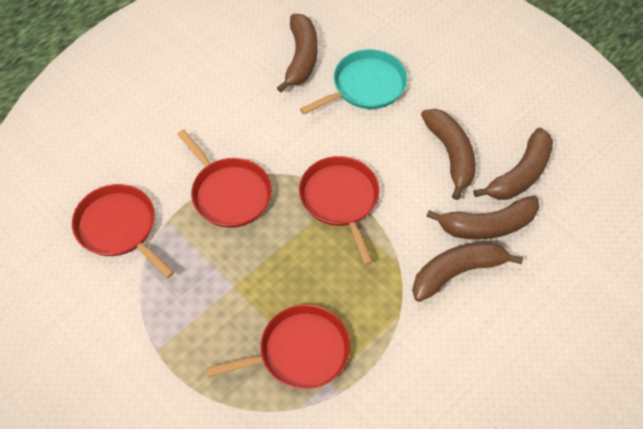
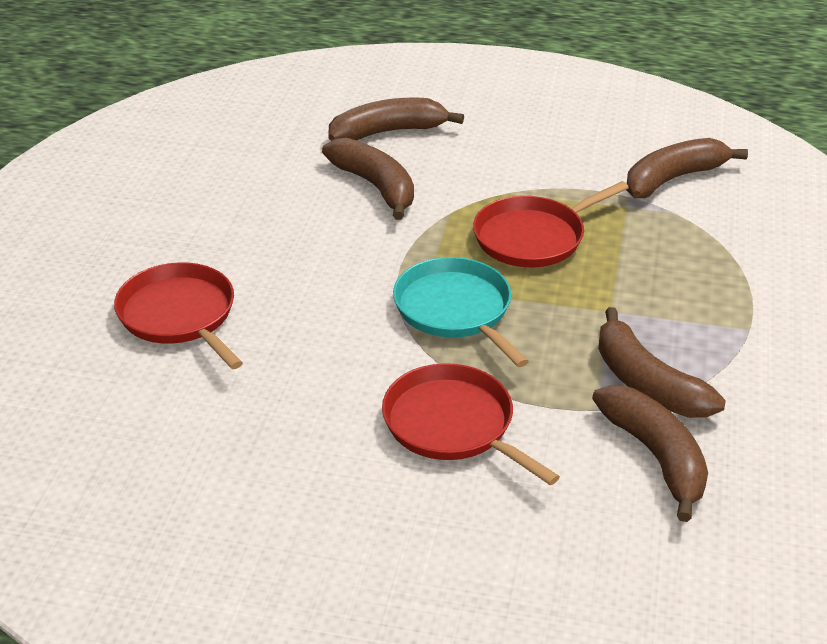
red pan: 4 -> 3

